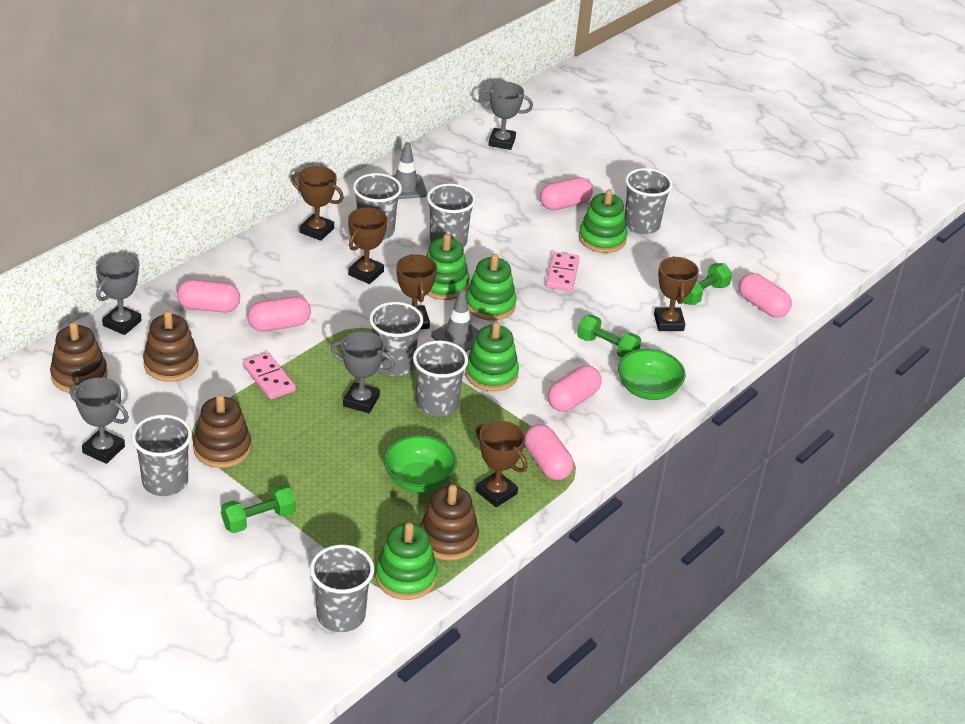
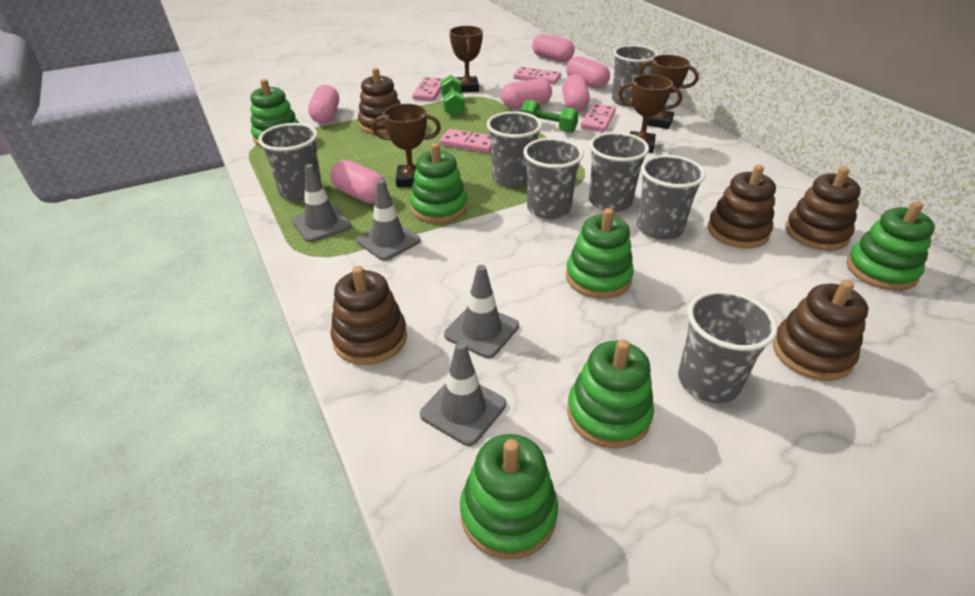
brown stacking toy: 4 -> 5
brown trophy: 5 -> 4
green bowl: 2 -> 0
green dumbbell: 3 -> 2
green stacking toy: 5 -> 6
grey traffic cone: 2 -> 4
grey trophy: 4 -> 0
pink domino: 2 -> 4

